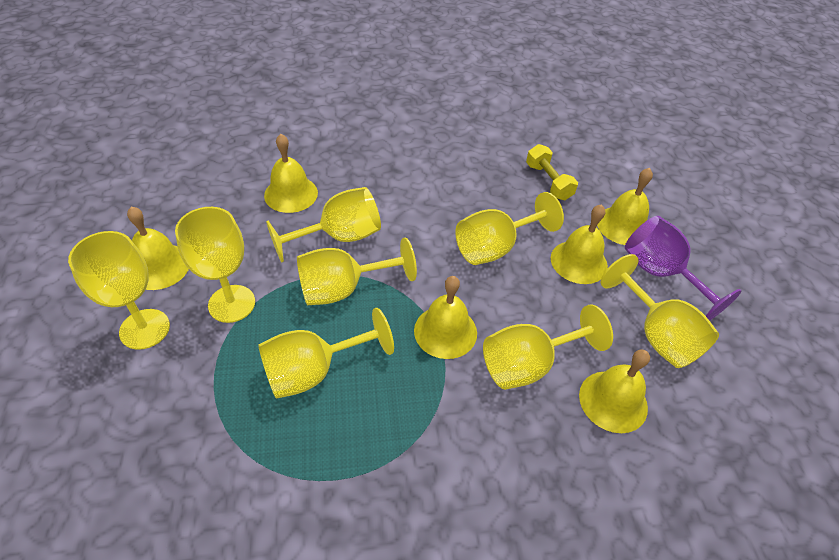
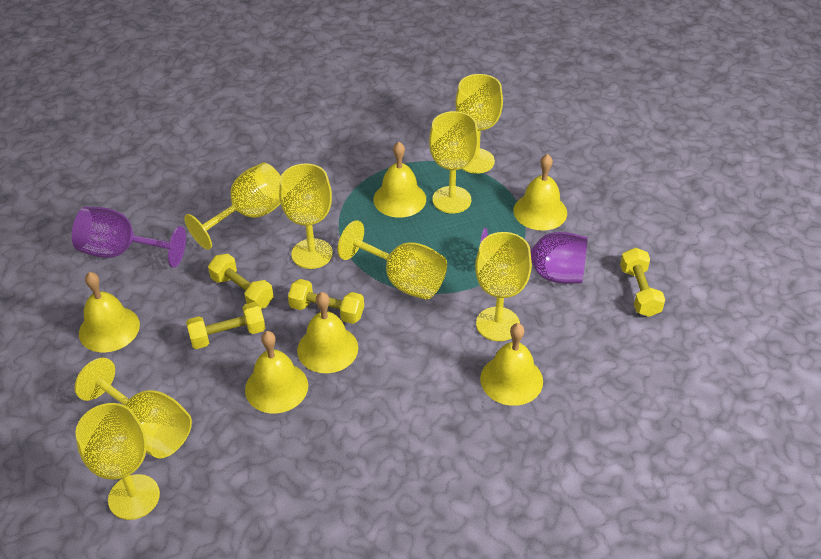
purple goblet: 1 -> 2
yellow dumbbell: 1 -> 4

